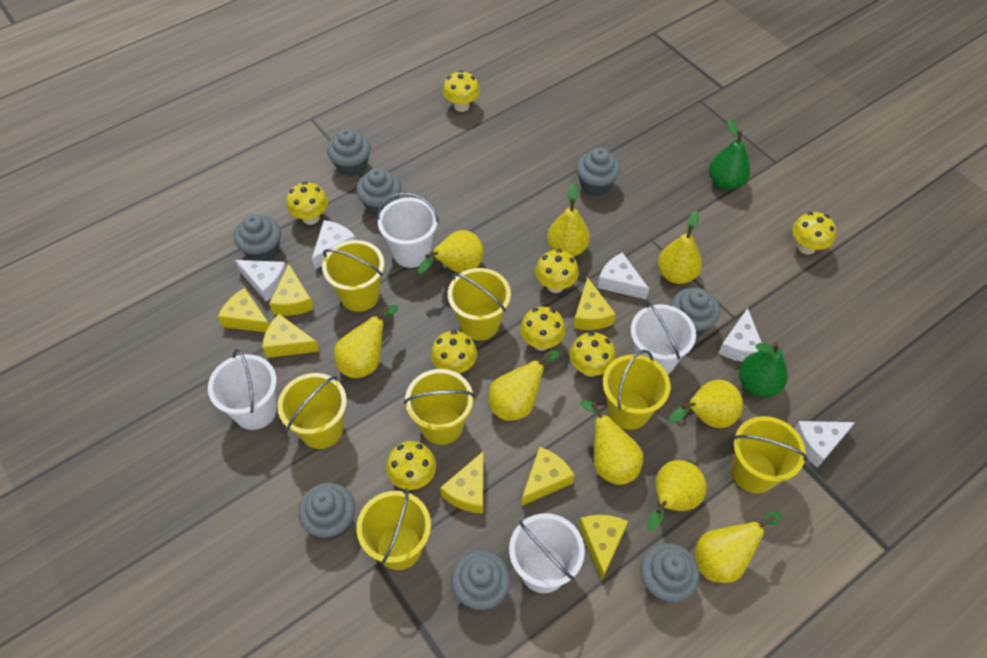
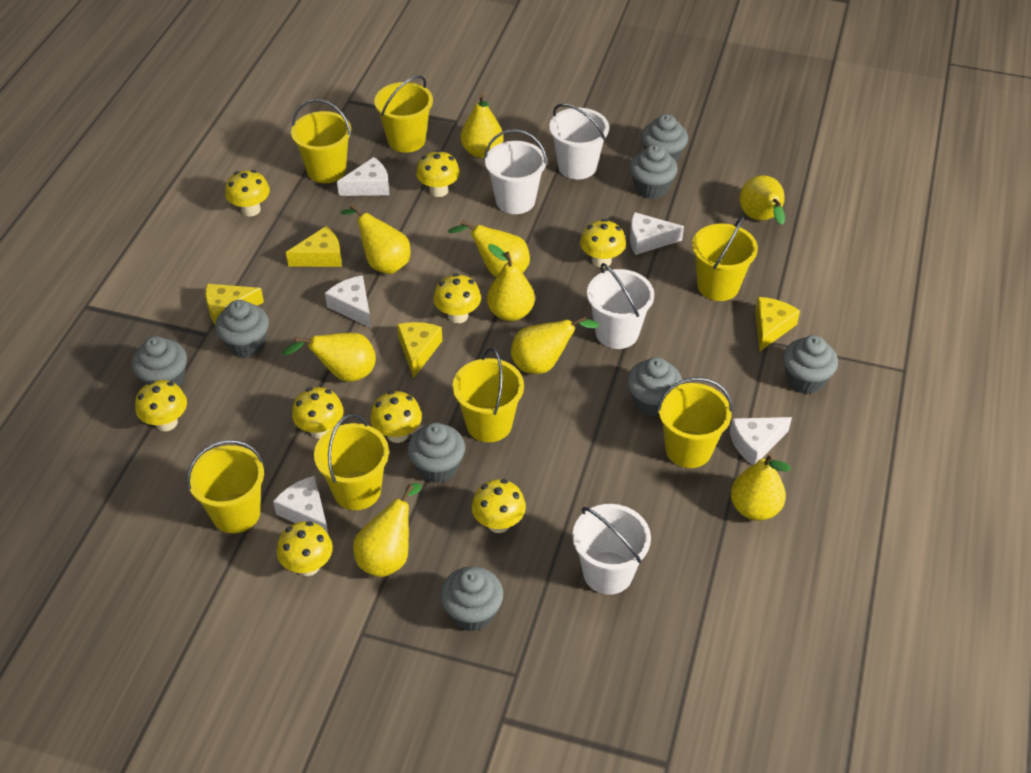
green pear: 2 -> 0
yellow cheese: 7 -> 4
yellow mushroom: 8 -> 9

